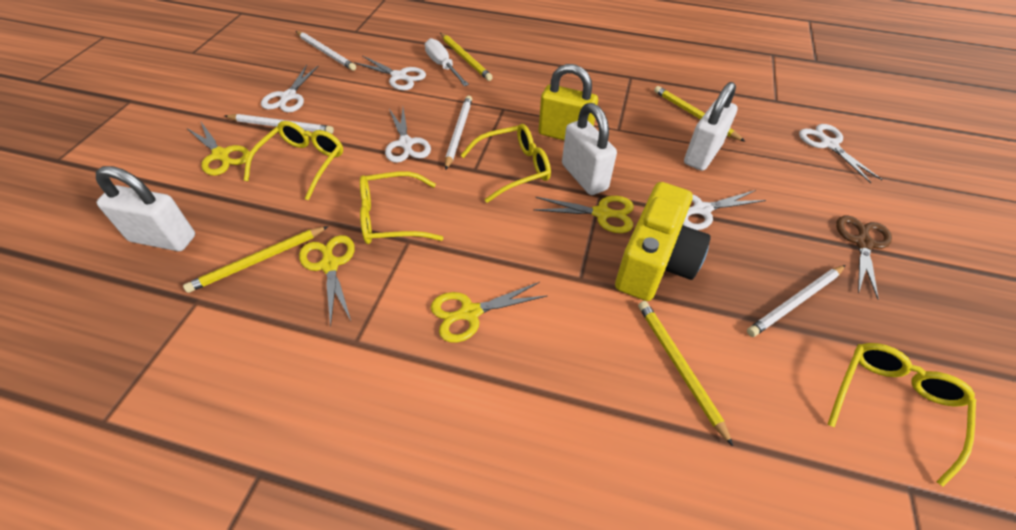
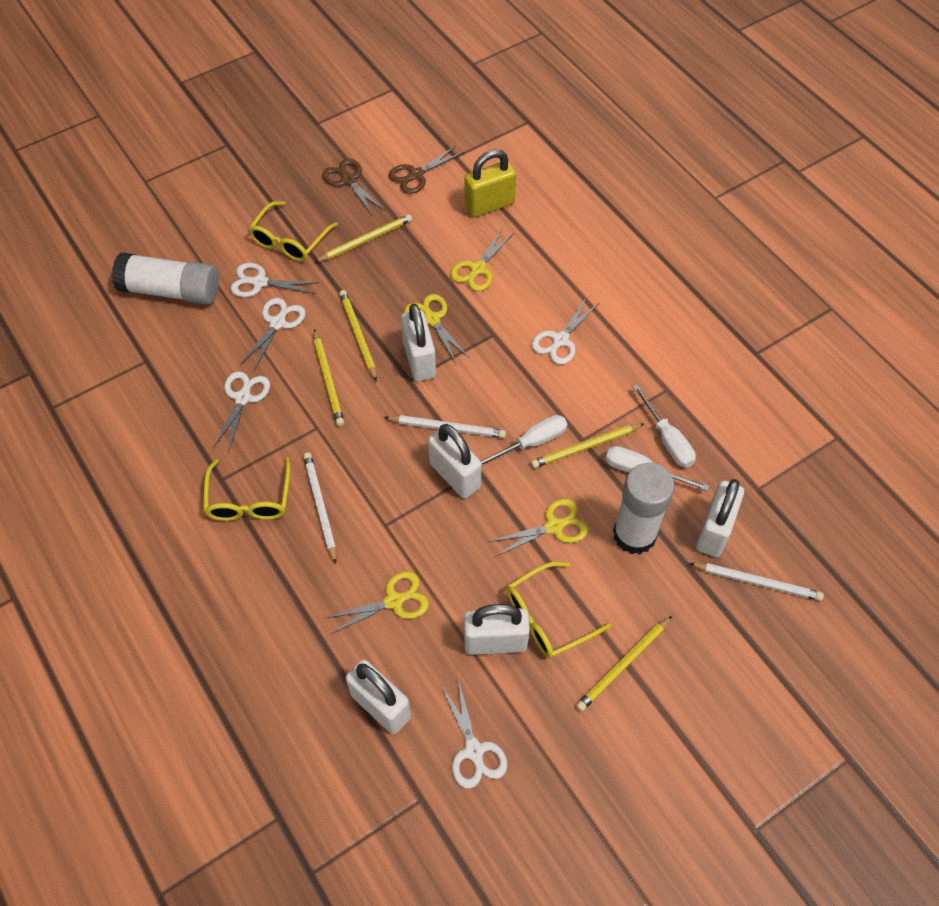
brown scissors: 1 -> 2
white glue stick: 0 -> 2
white padlock: 3 -> 5
white pencil: 4 -> 3
white screwdriver: 1 -> 3
yellow camera: 1 -> 0
yellow glasses: 4 -> 3
yellow pencil: 4 -> 5

